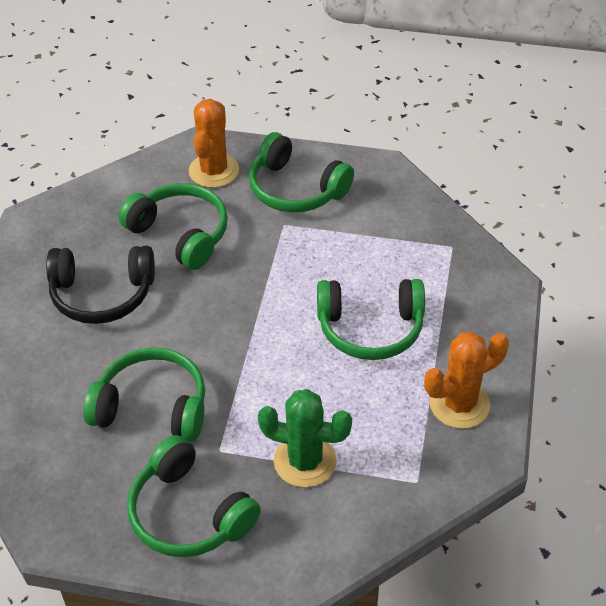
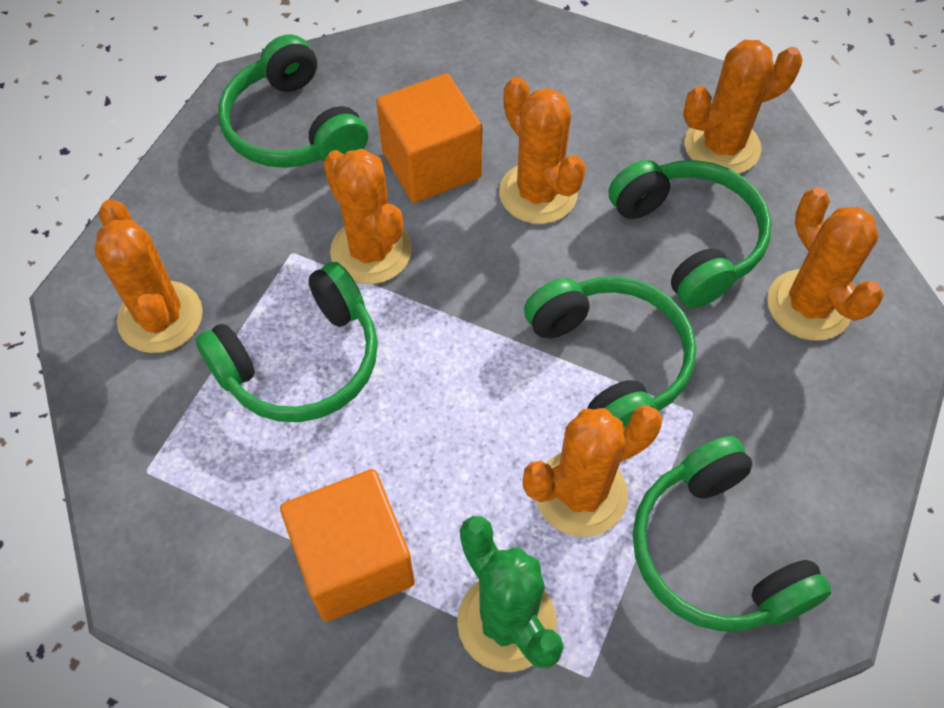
black headphones: 1 -> 0
orange cactus: 2 -> 6
orange cube: 0 -> 2

